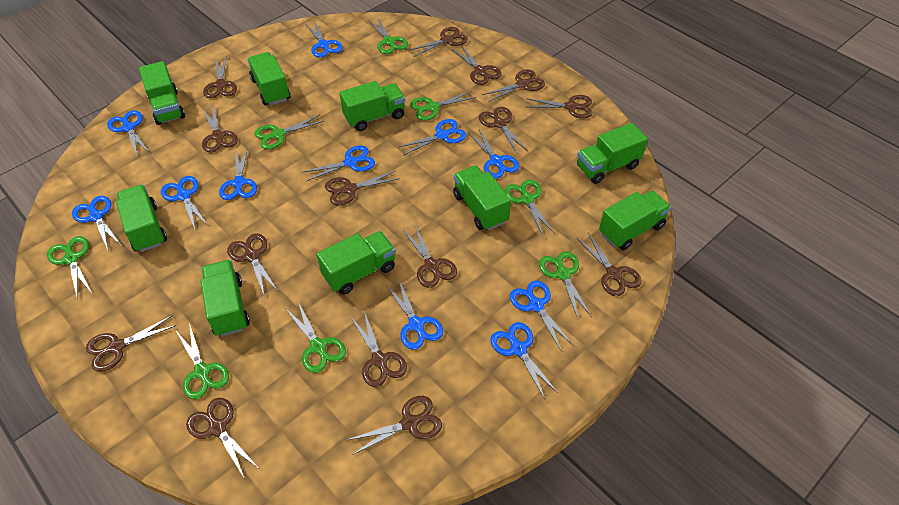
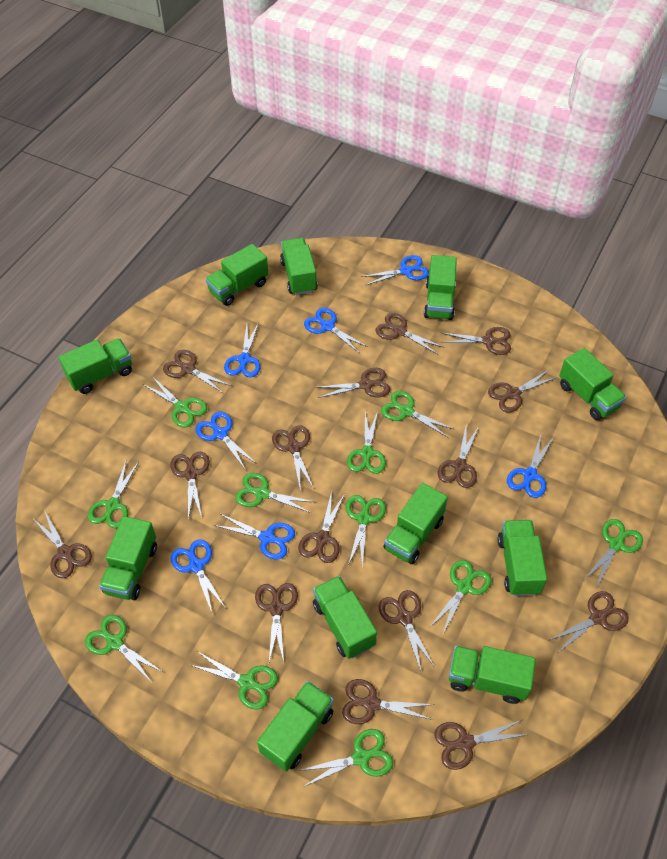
blue scissors: 11 -> 7
green scissors: 8 -> 11
green truck: 9 -> 11

